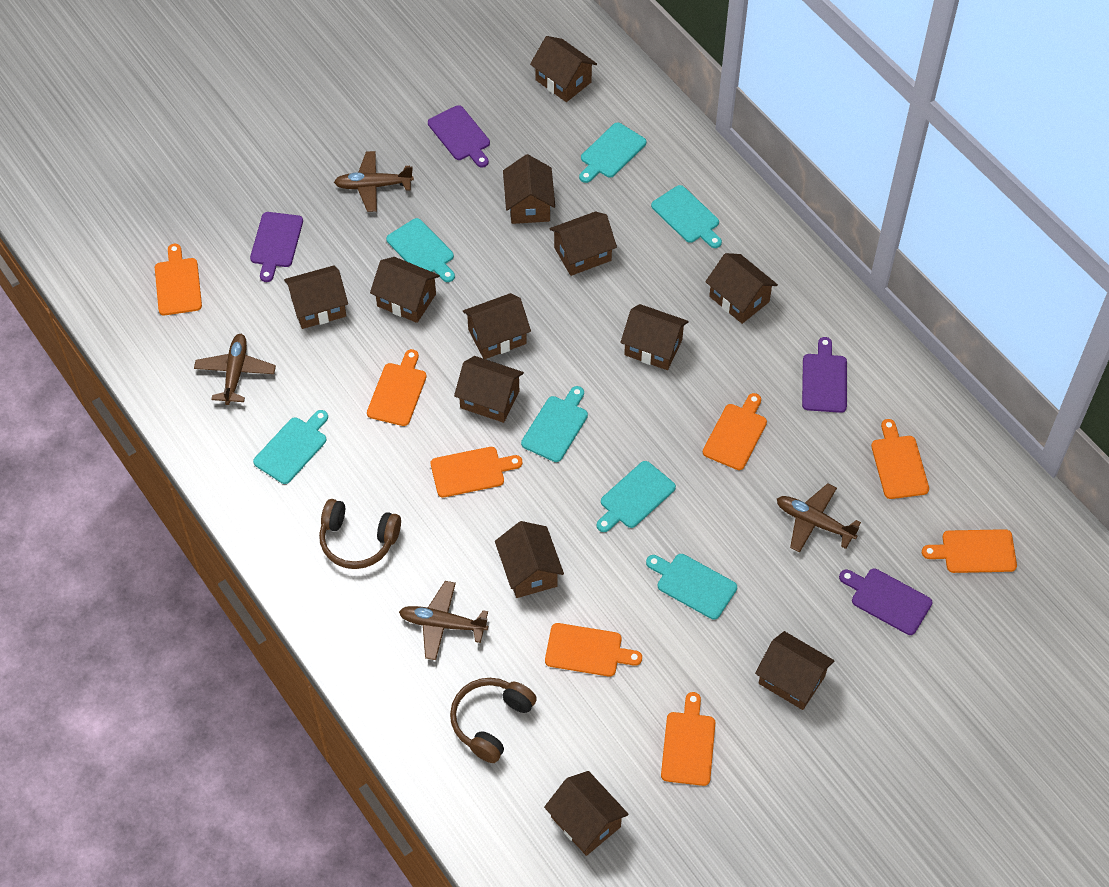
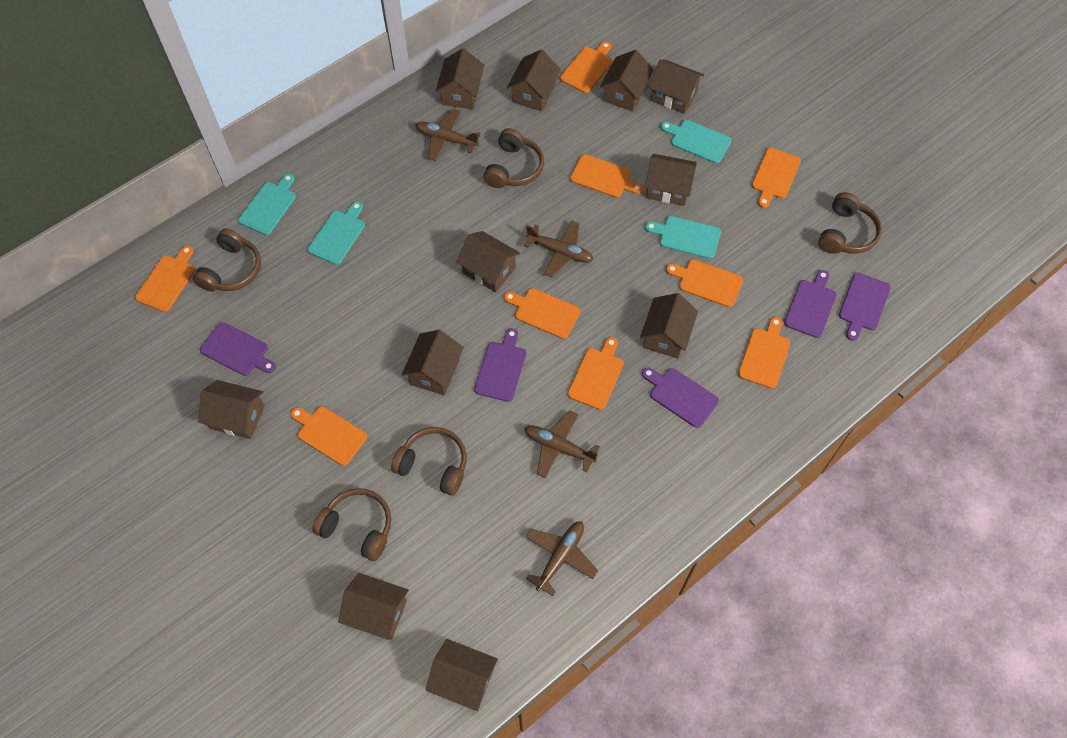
brown headphones: 2 -> 5
brown house: 12 -> 11
orange cutting board: 8 -> 9
purple cutting board: 4 -> 5
turquoise cutting board: 7 -> 4

